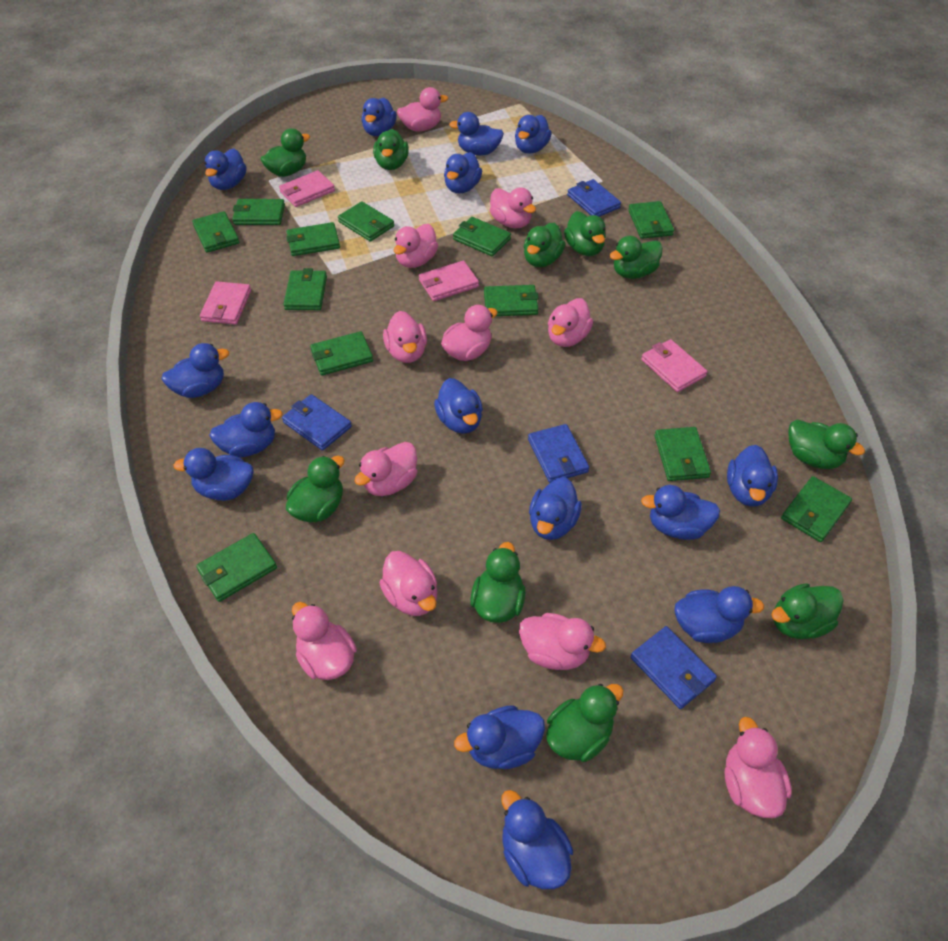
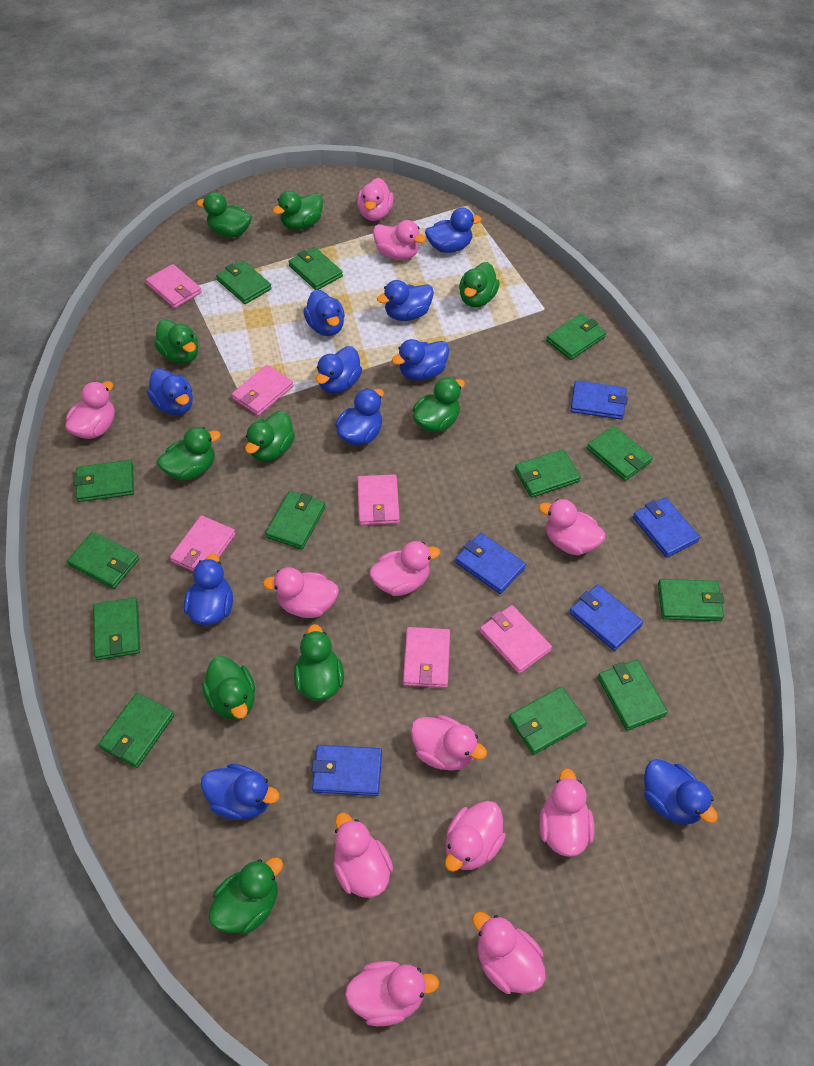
blue duck: 15 -> 10
blue wallet: 4 -> 5
green wallet: 12 -> 13
pink duck: 11 -> 12
pink wallet: 4 -> 6

